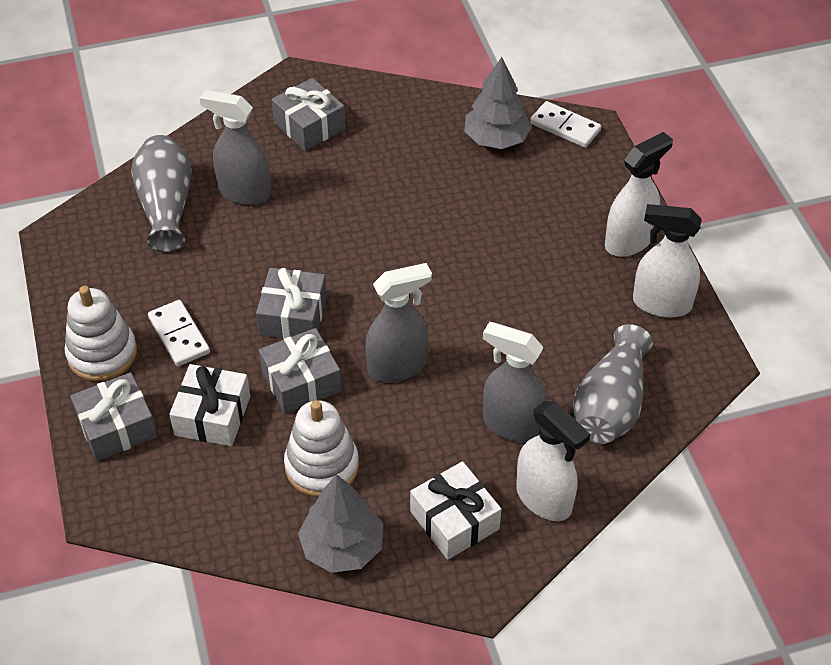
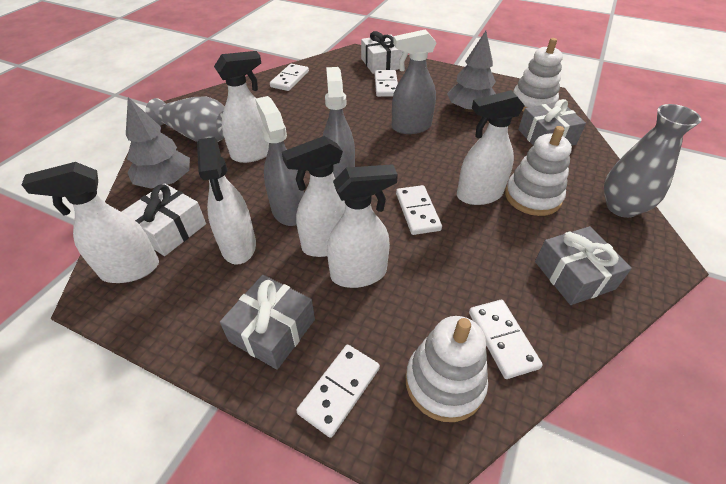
grey gift: 4 -> 3
white domino: 2 -> 5
white spray bottle: 3 -> 6
white stacking toy: 2 -> 3

